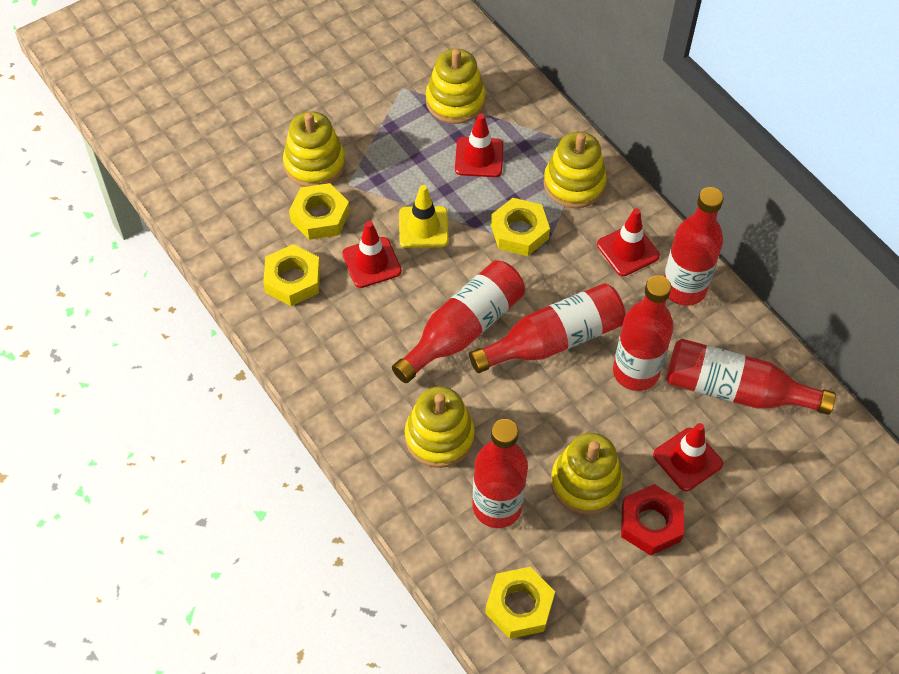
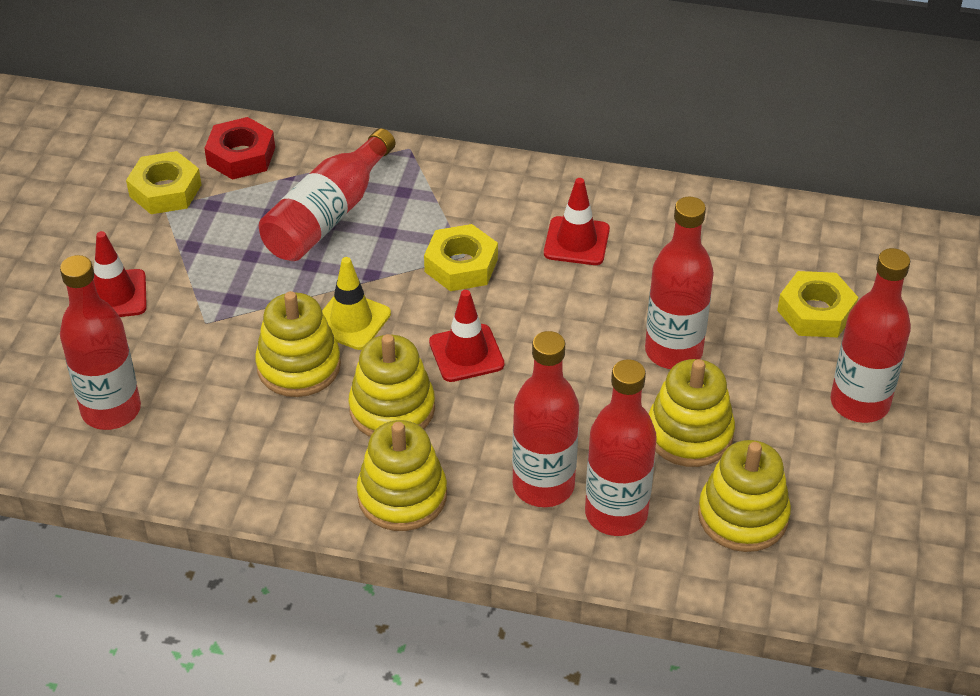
red traffic cone: 4 -> 3
yellow nut: 4 -> 3

